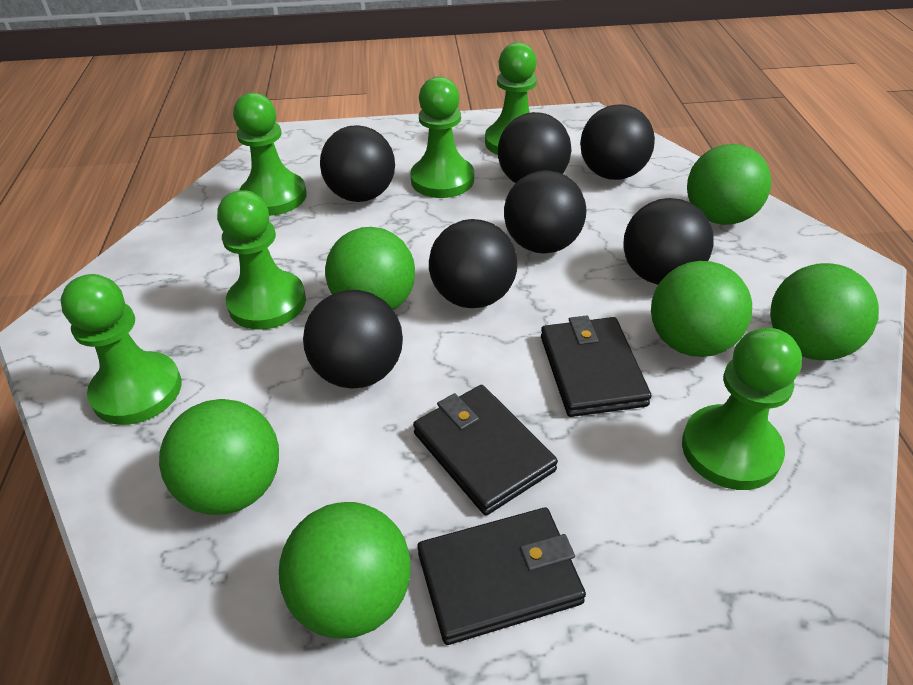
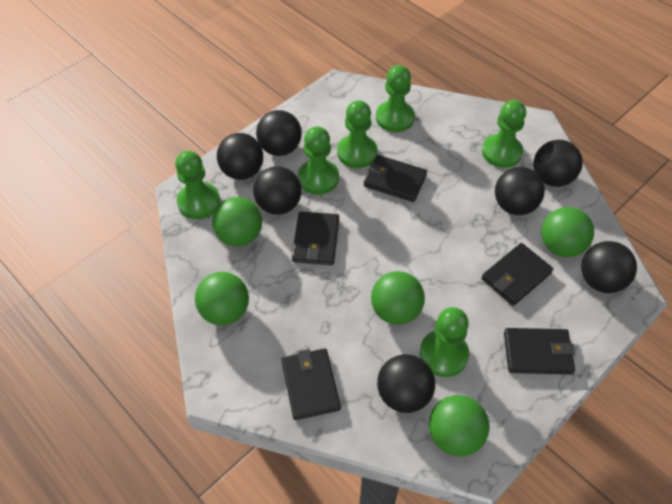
black wallet: 3 -> 5
green ball: 6 -> 5

